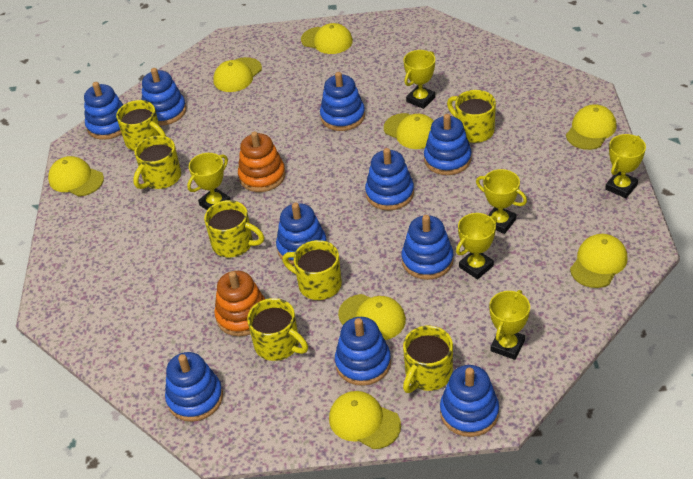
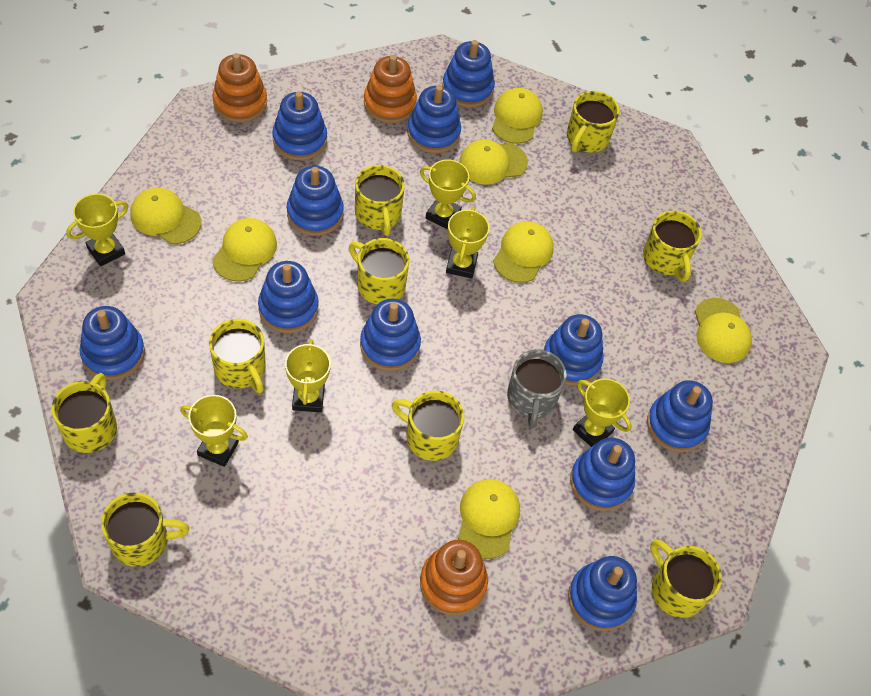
blue stacking toy: 10 -> 11
grey mug: 0 -> 1
orange stacking toy: 2 -> 3
yellow cap: 8 -> 7
yellow mug: 7 -> 9

